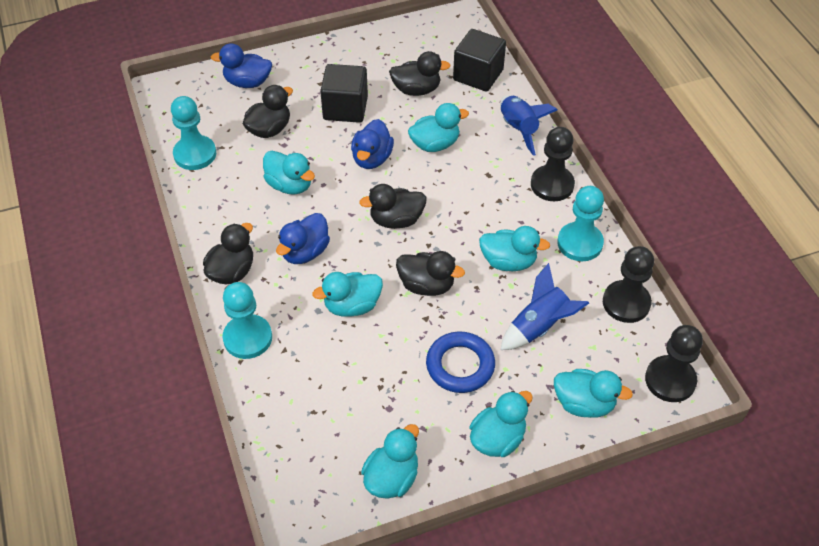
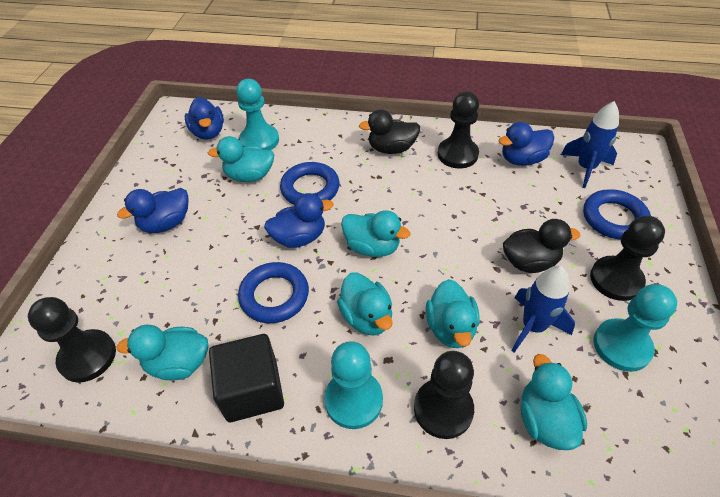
black cube: 2 -> 1
black duck: 5 -> 2
black pawn: 3 -> 4
blue duck: 3 -> 4
blue ring: 1 -> 3
turquoise duck: 7 -> 6

